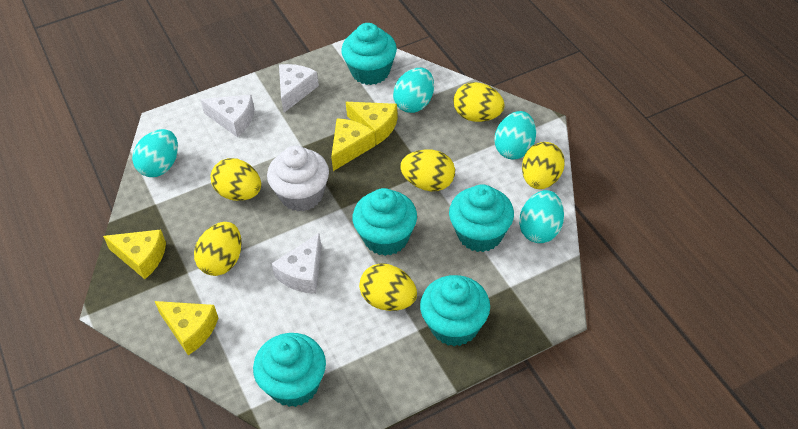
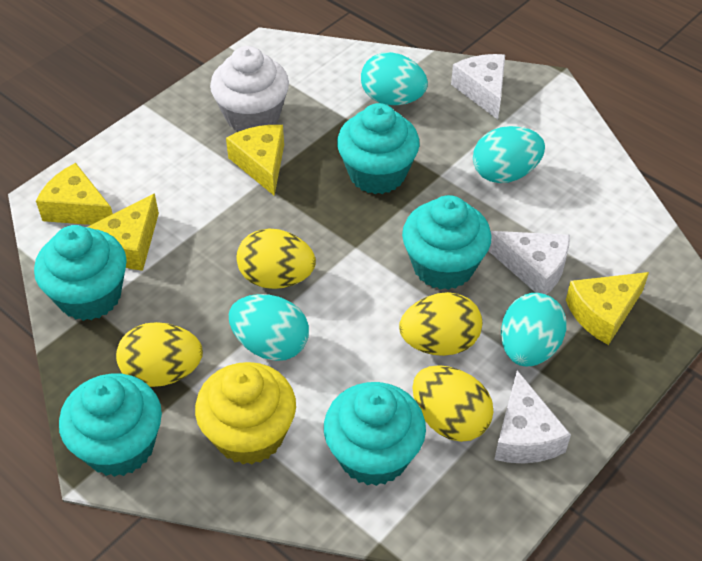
yellow cupcake: 0 -> 1
yellow egg: 6 -> 4

